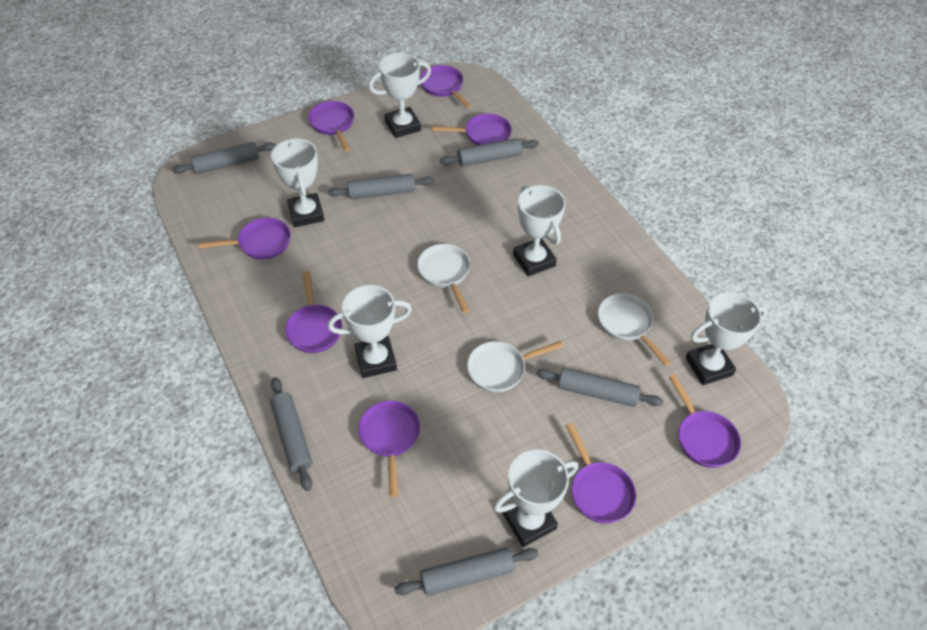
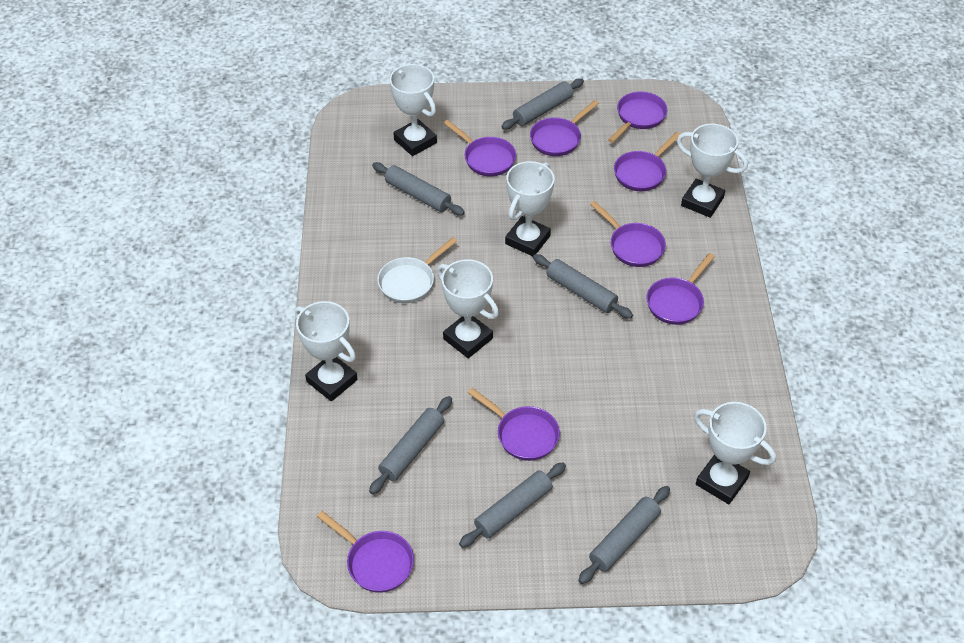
white pan: 3 -> 1

